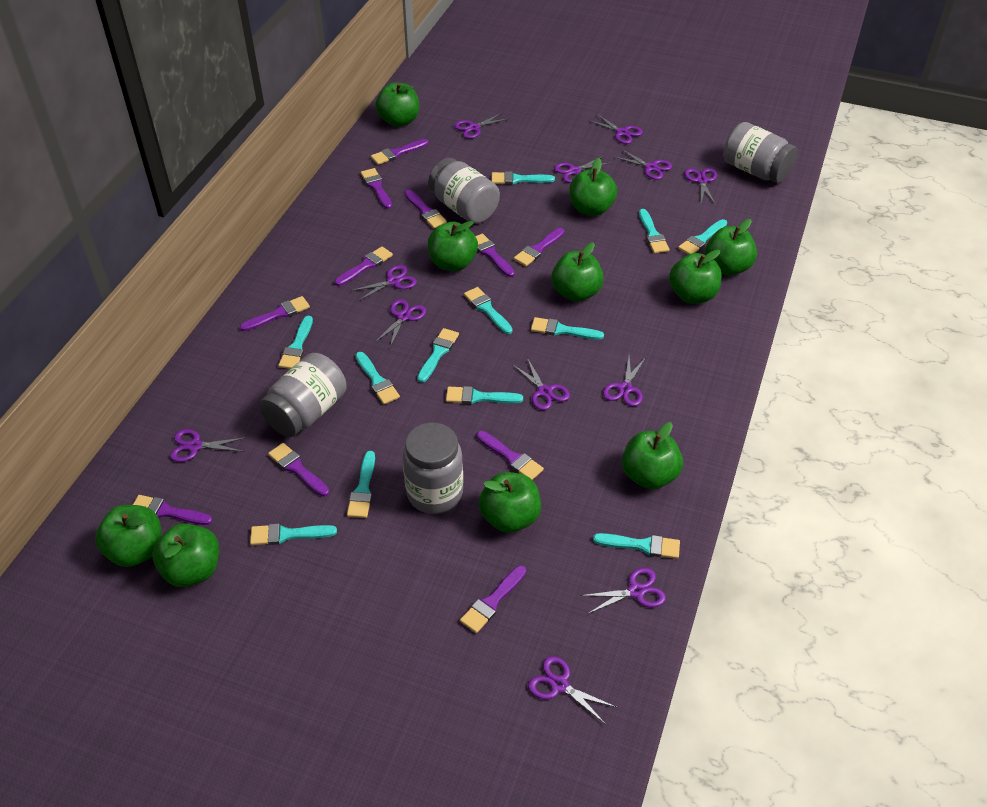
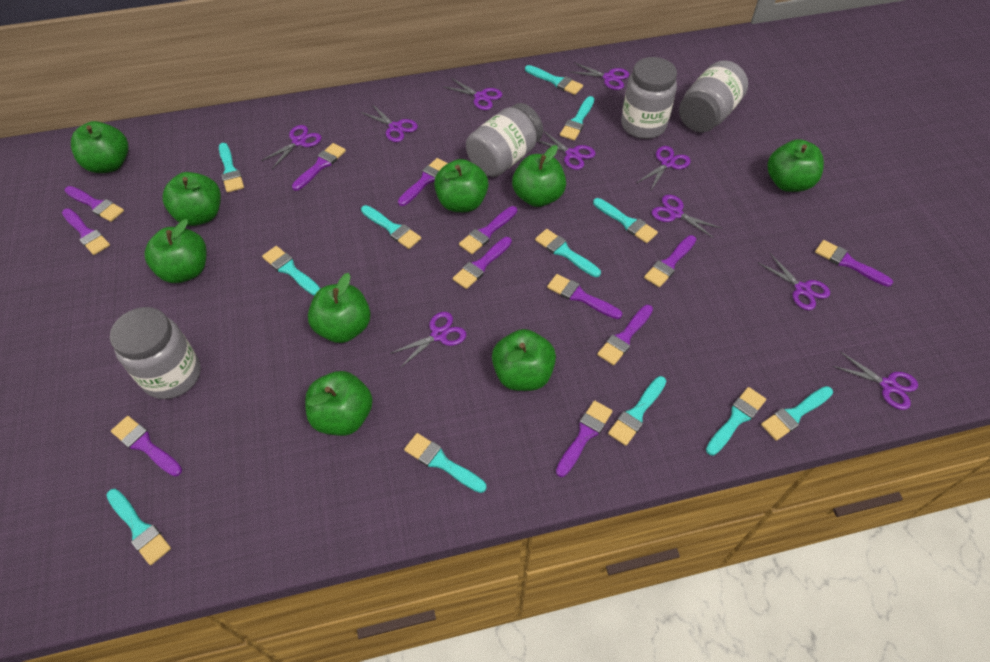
green apple: 10 -> 9
purple brush: 11 -> 12
purple scissors: 12 -> 10

